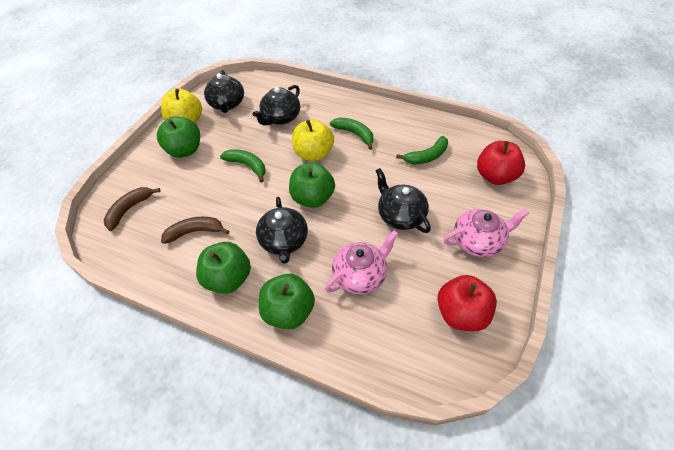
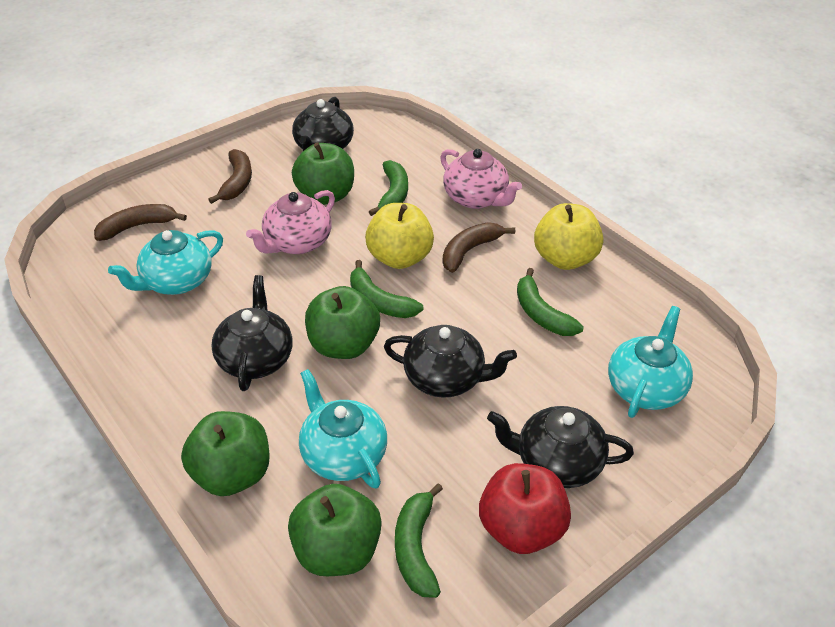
brown banana: 2 -> 3
green banana: 3 -> 4
red apple: 2 -> 1
turquoise teapot: 0 -> 3

